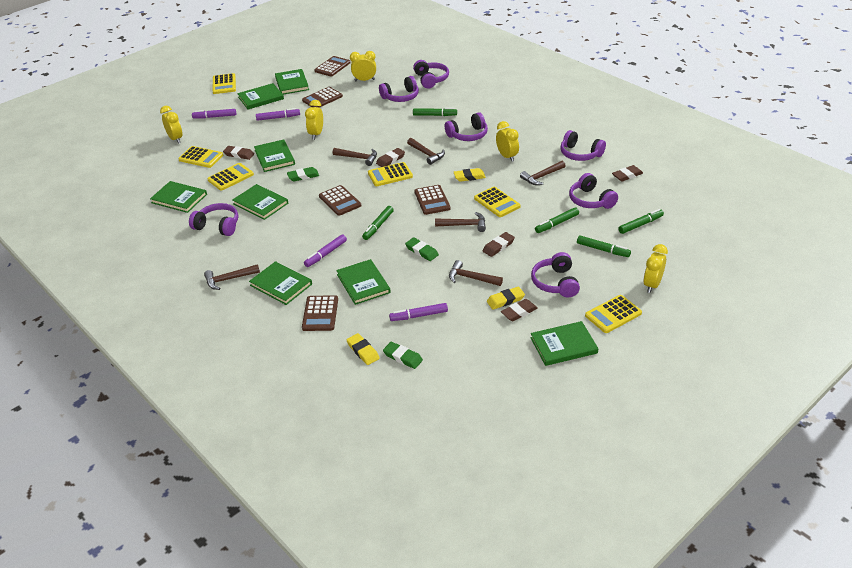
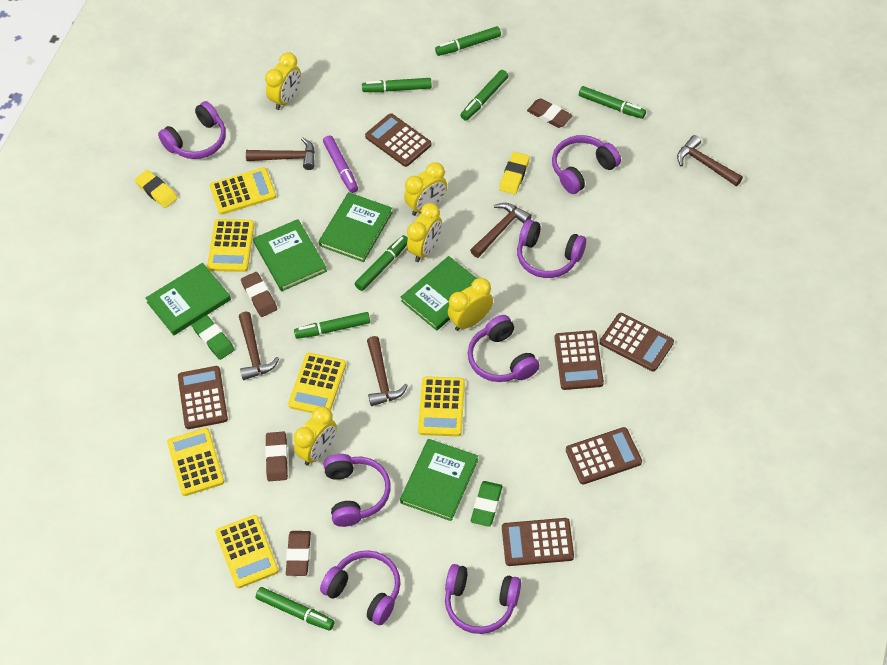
brown calculator: 5 -> 6
brown eraser: 5 -> 4
brown hammer: 6 -> 5
green book: 8 -> 5
green eraser: 3 -> 2
green marker: 5 -> 7
purple marker: 4 -> 1
yellow eraser: 3 -> 2

